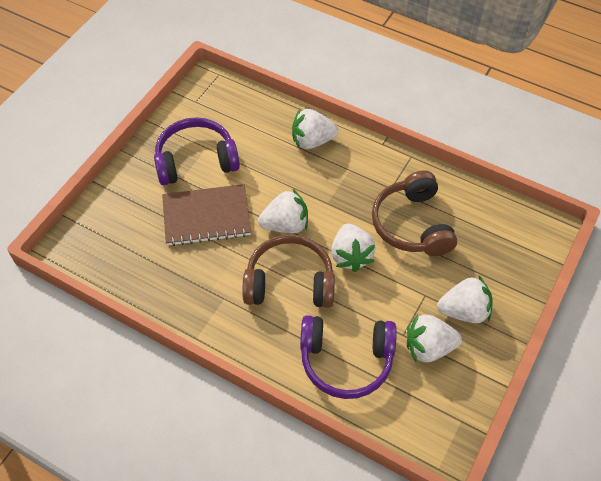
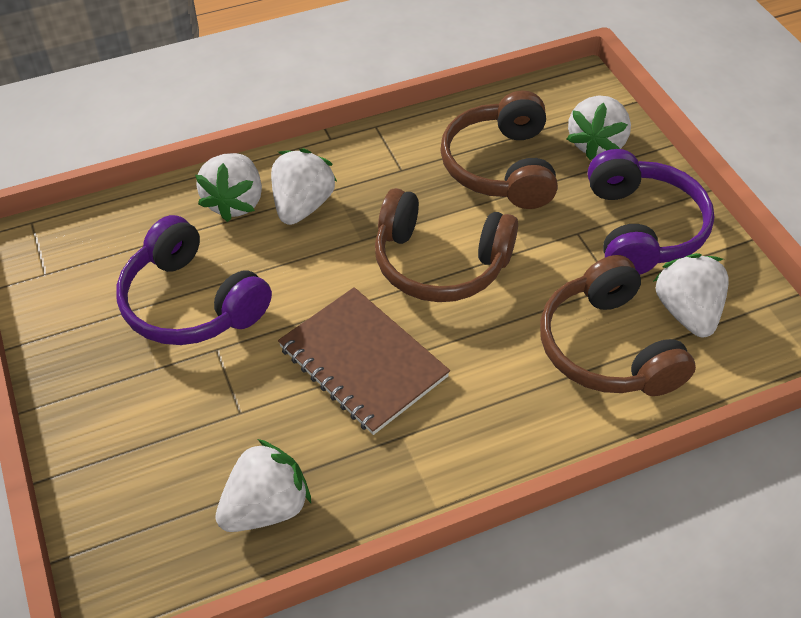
brown headphones: 2 -> 3

